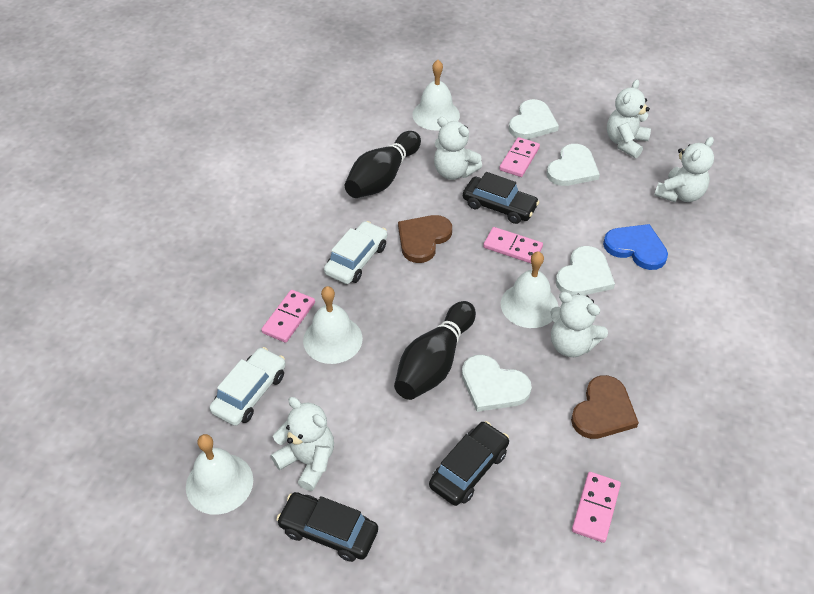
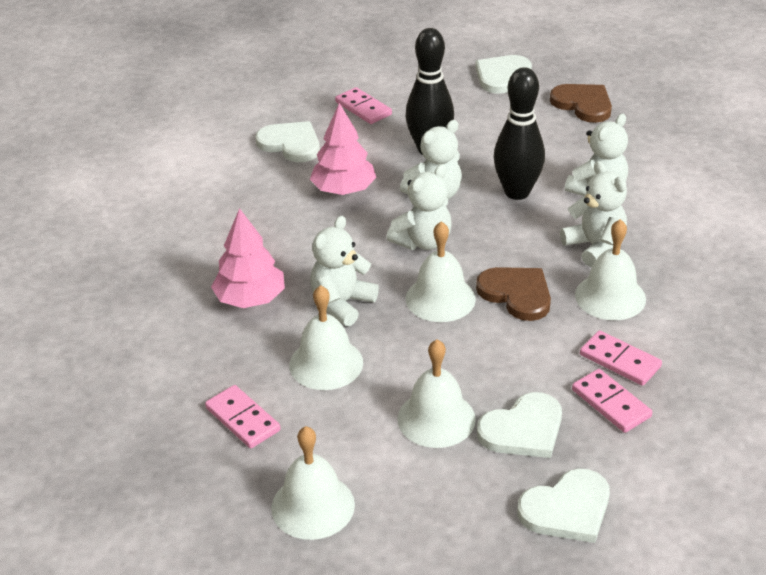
black car: 3 -> 0
blue heart: 1 -> 0
pink tree: 0 -> 2
white bell: 4 -> 5
white car: 2 -> 0

